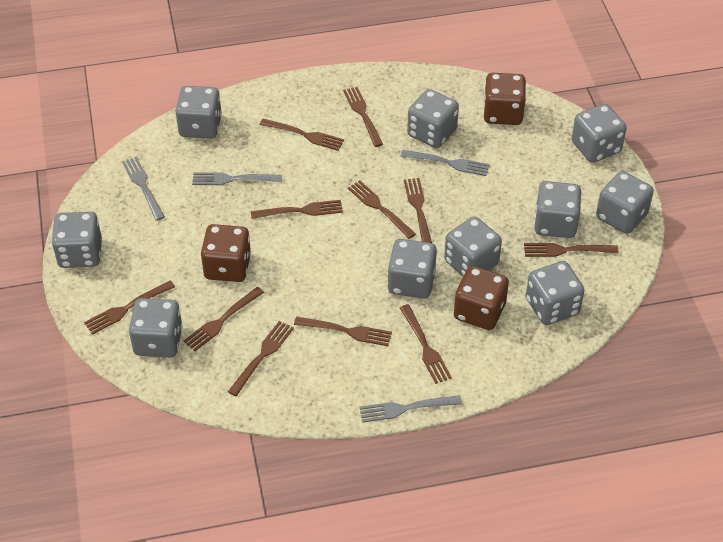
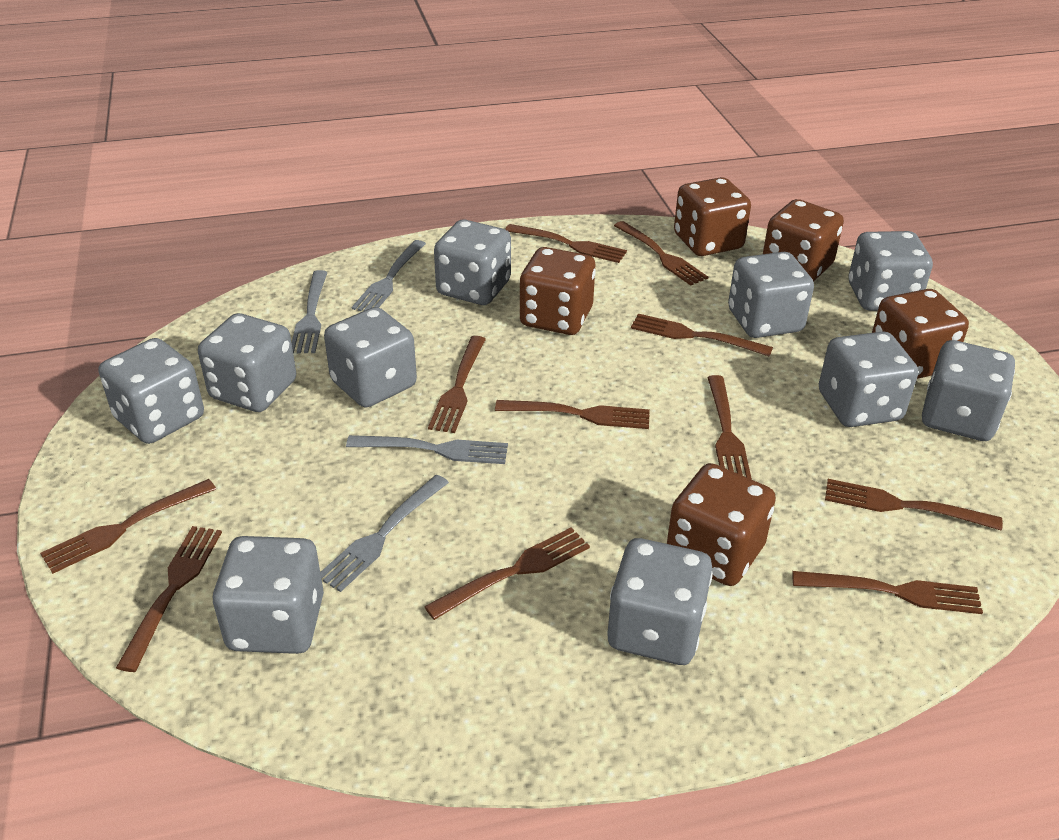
brown dice: 3 -> 5

